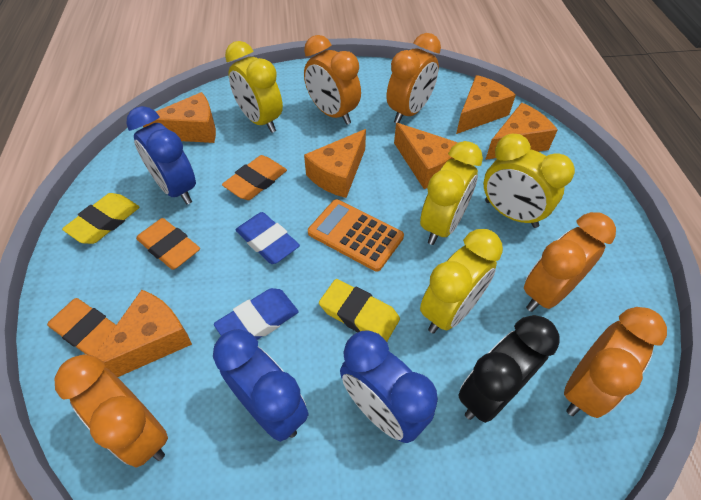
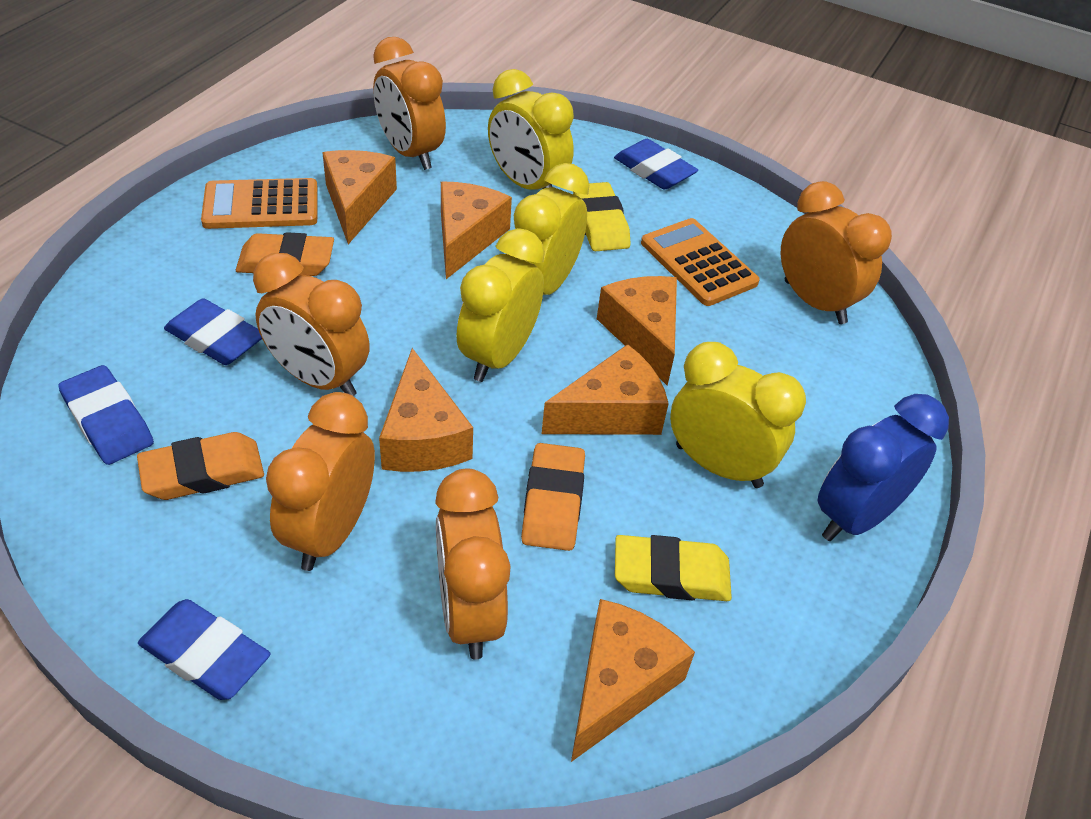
black clock: 1 -> 0
blue clock: 3 -> 1
blue eraser: 2 -> 4
orange calculator: 1 -> 2

